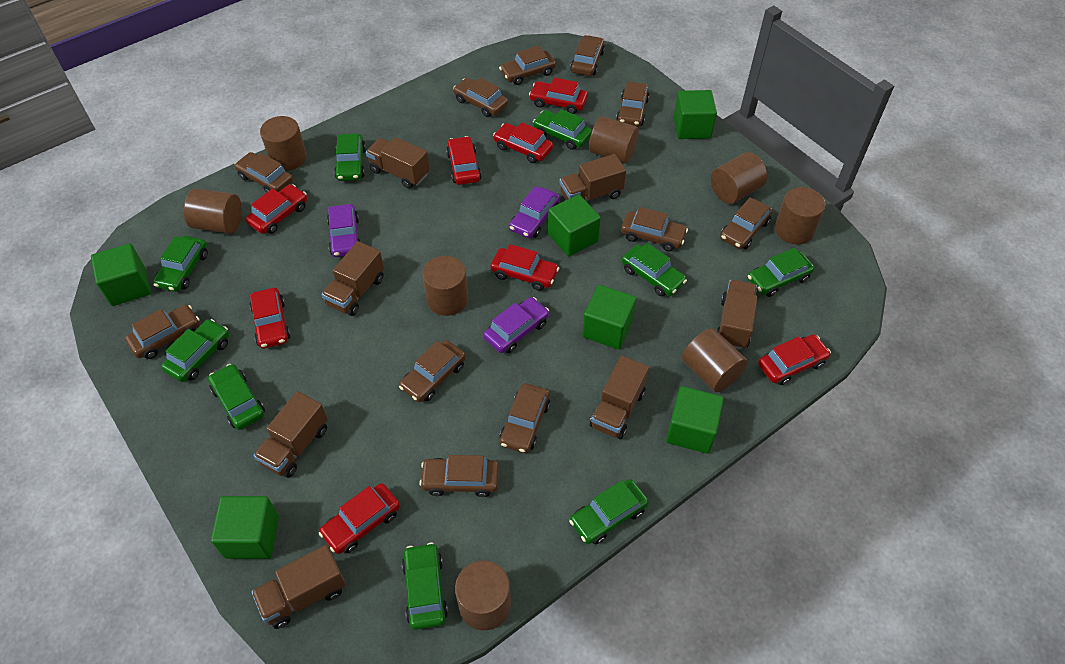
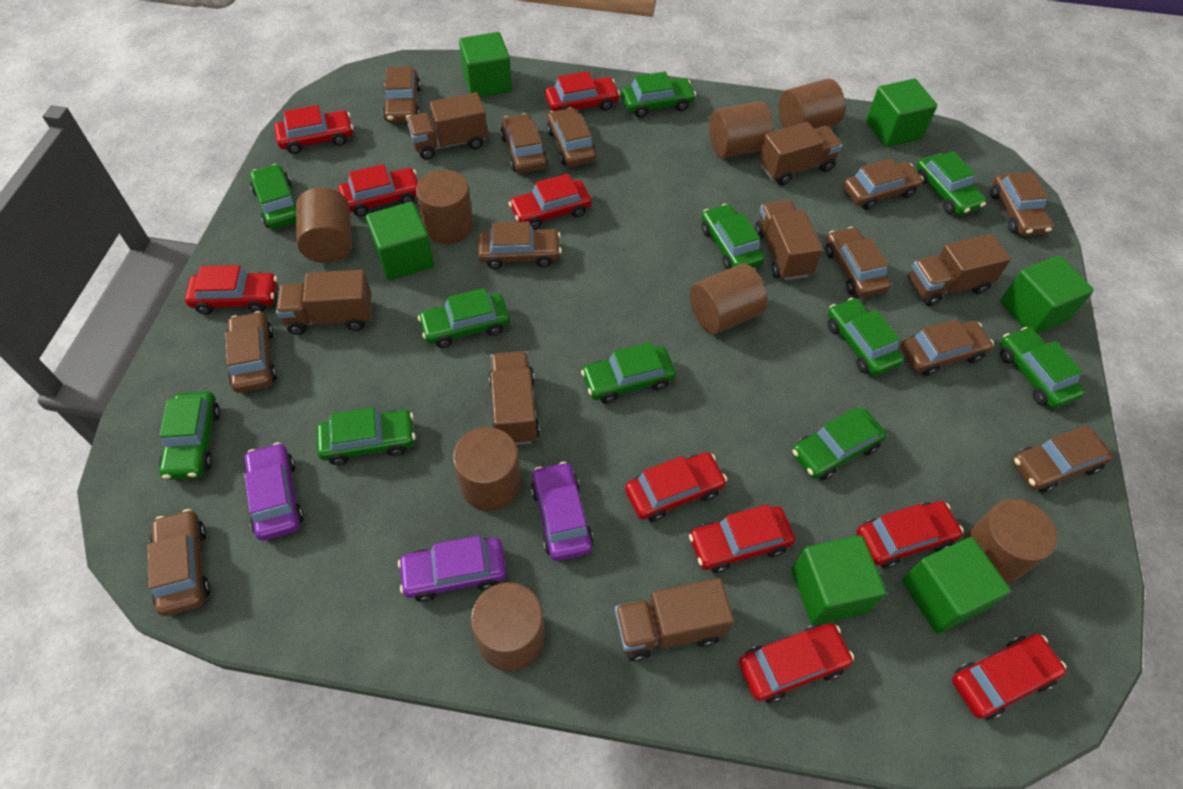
green car: 9 -> 11
red car: 8 -> 10

